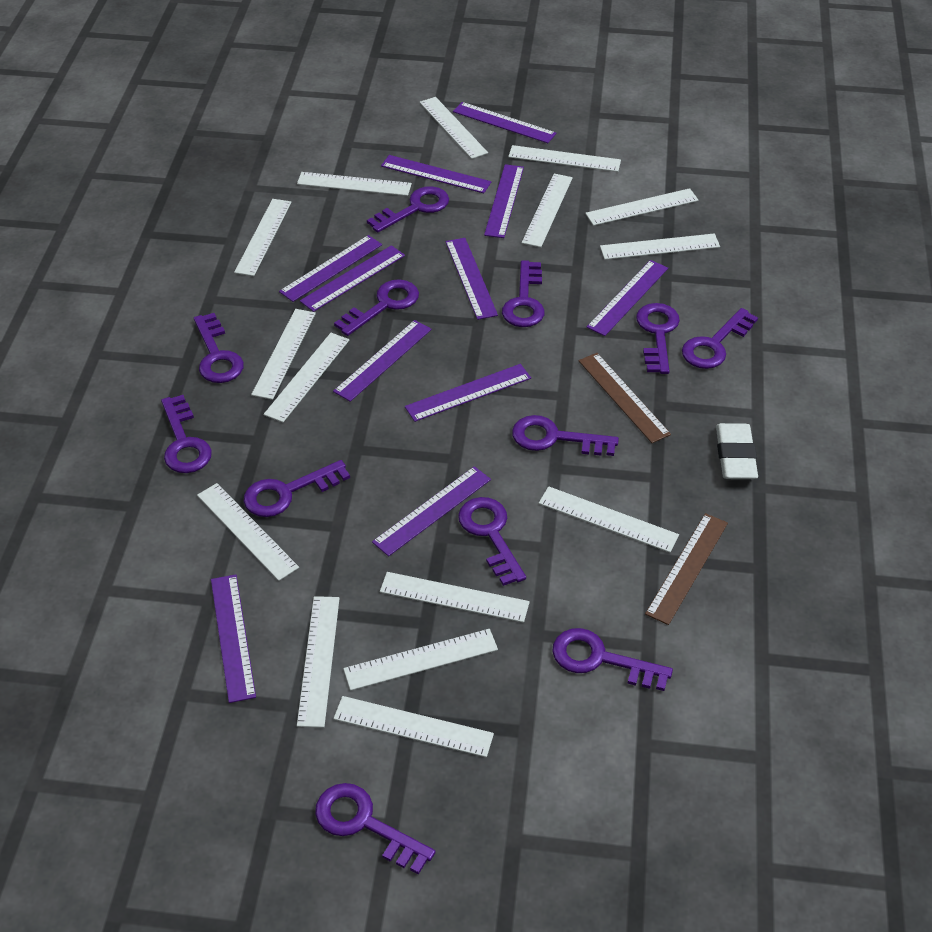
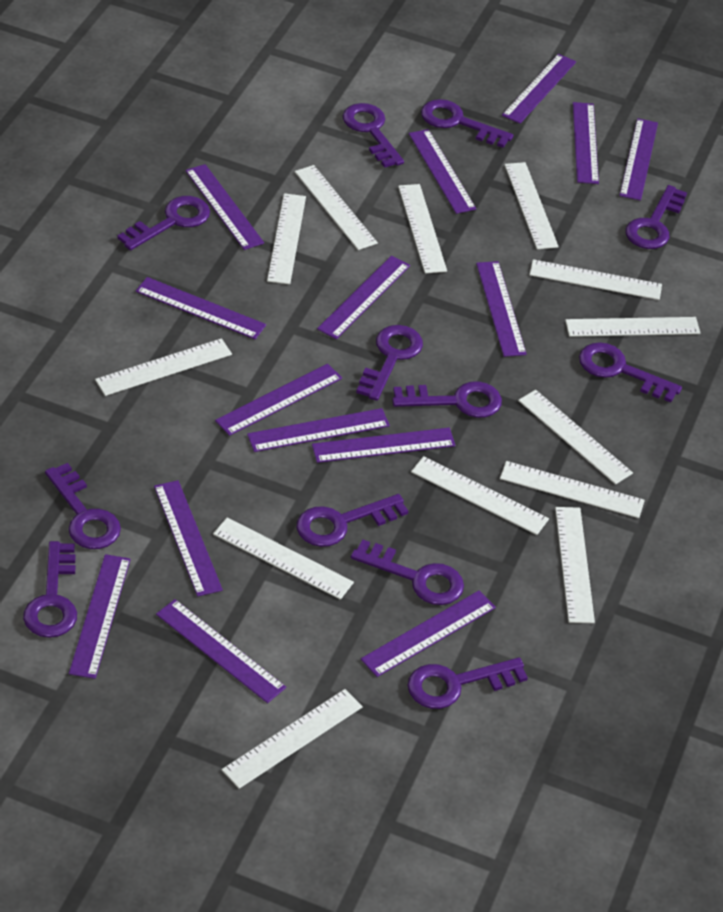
brown ruler: 2 -> 0
purple ruler: 11 -> 15
white eraser: 1 -> 0
white ruler: 15 -> 13

